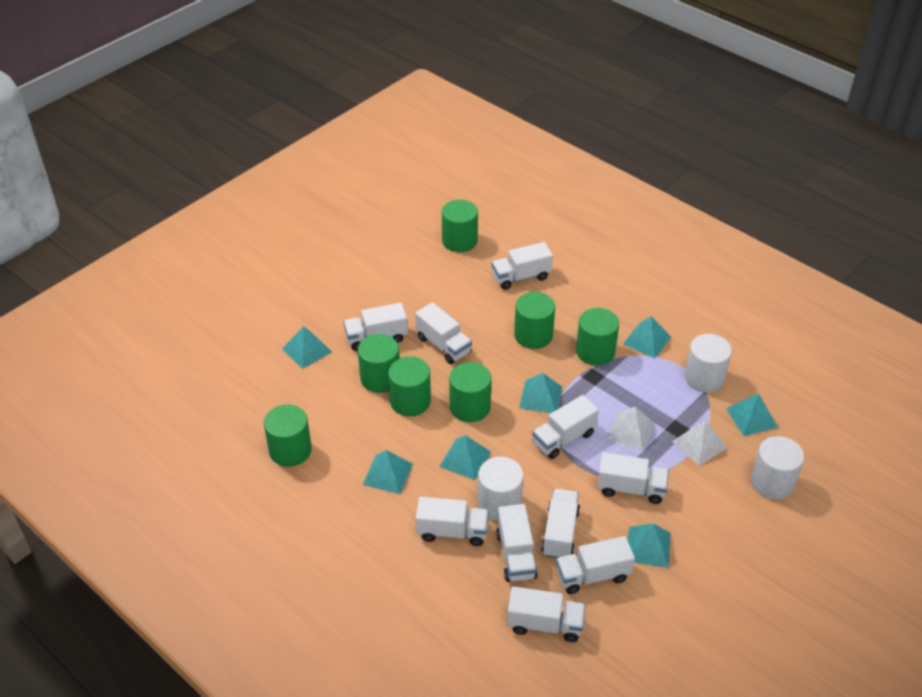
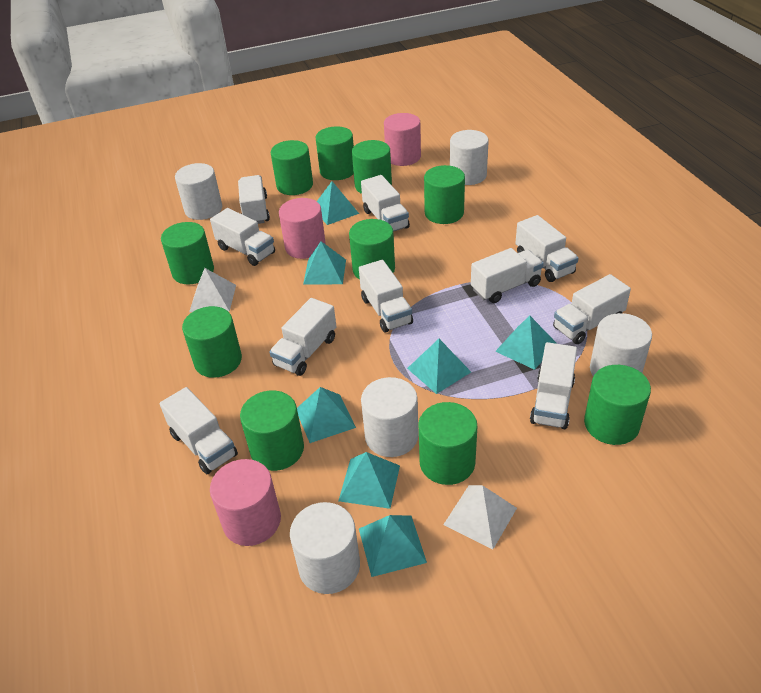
green cylinder: 7 -> 10
pink cylinder: 0 -> 3
white cylinder: 3 -> 5

